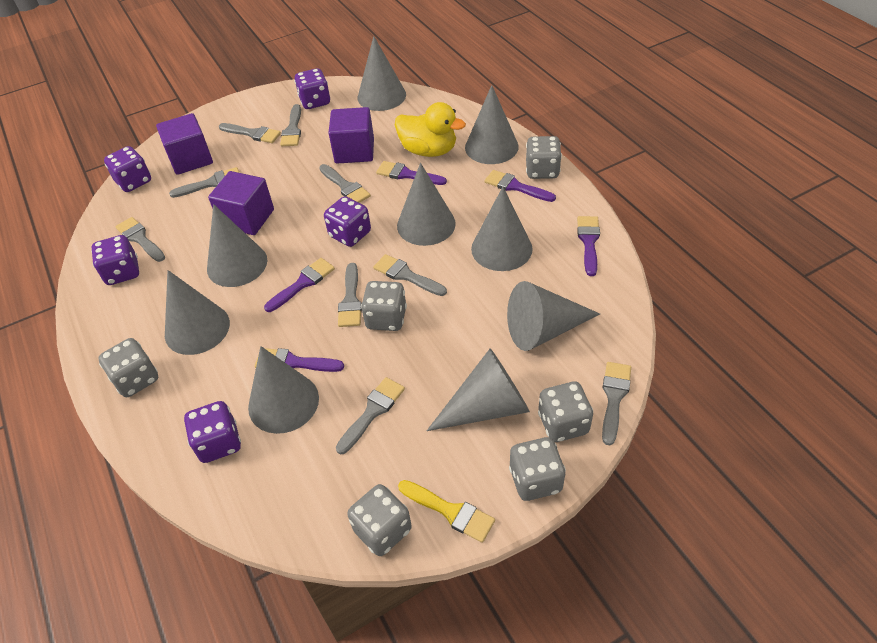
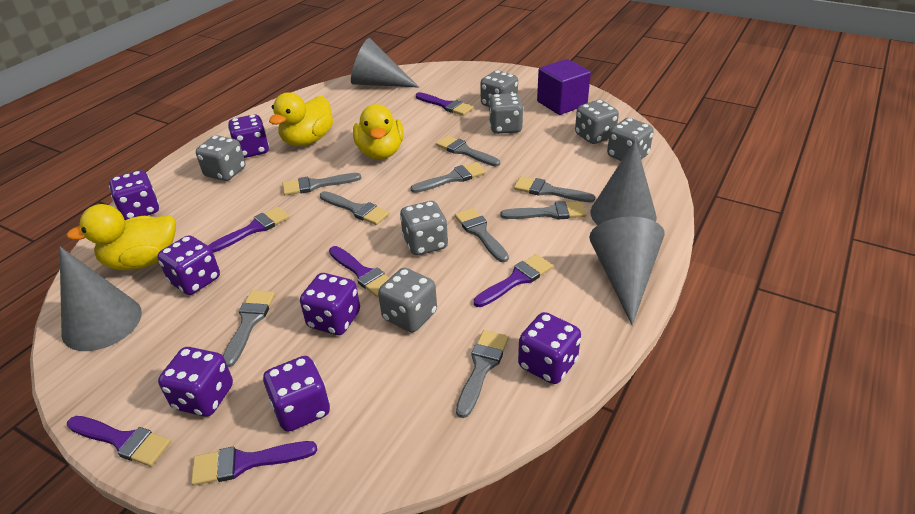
grey cone: 9 -> 4
grey dice: 6 -> 7
purple brush: 5 -> 6
purple cube: 3 -> 1
purple dice: 5 -> 7
yellow brush: 1 -> 0
yellow duck: 1 -> 3

